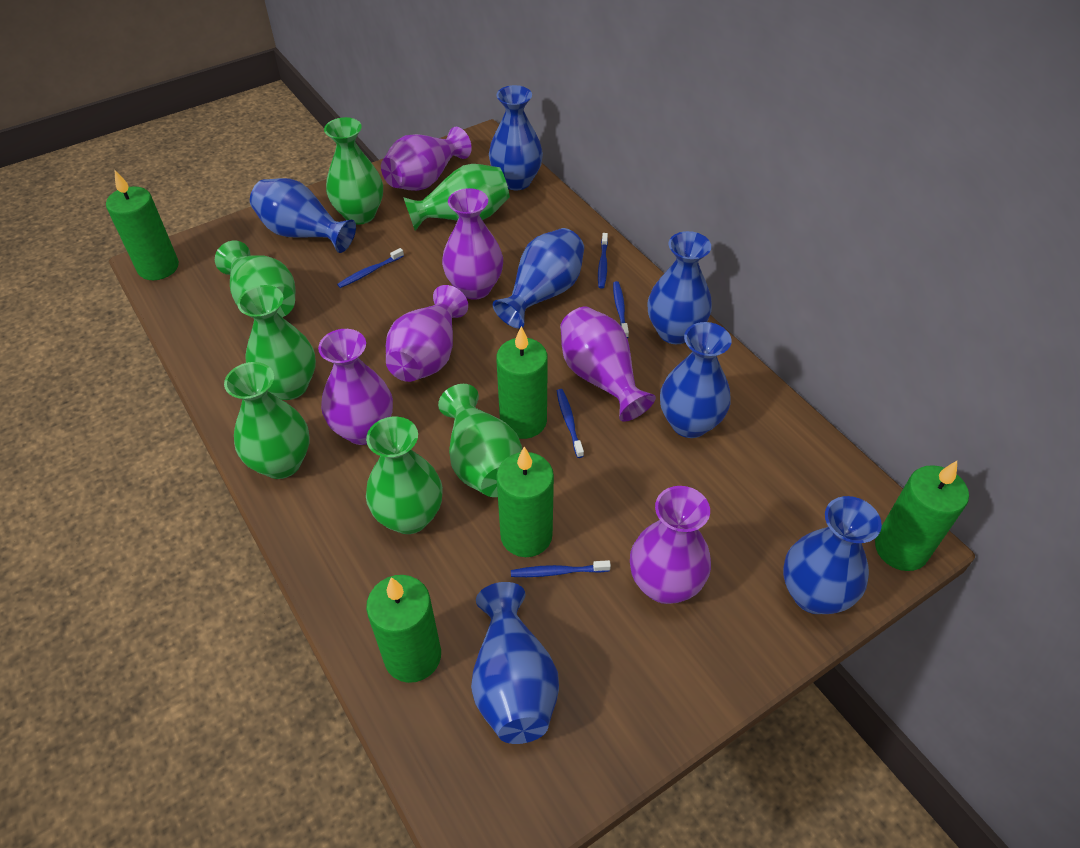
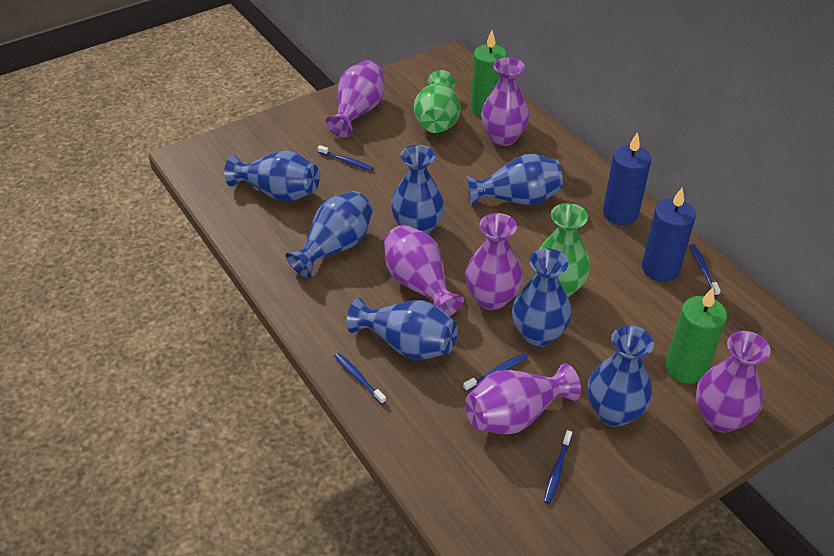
blue candle: 0 -> 2
green candle: 5 -> 2
green vase: 7 -> 2

